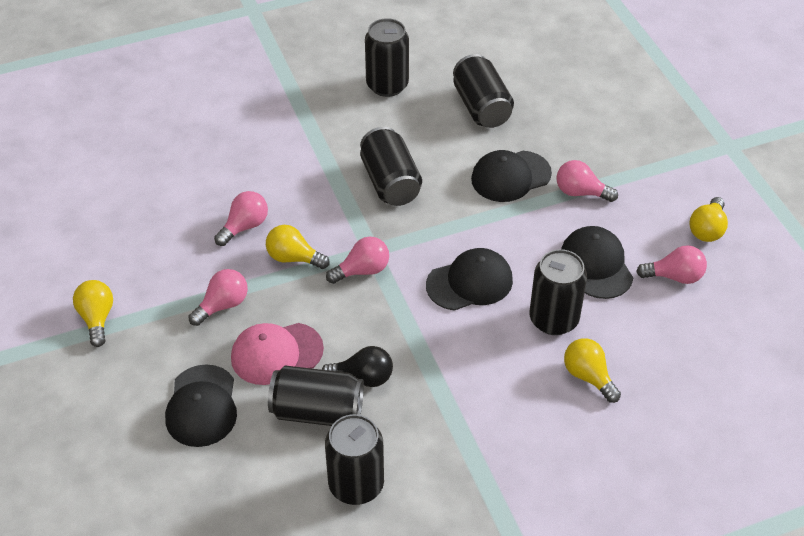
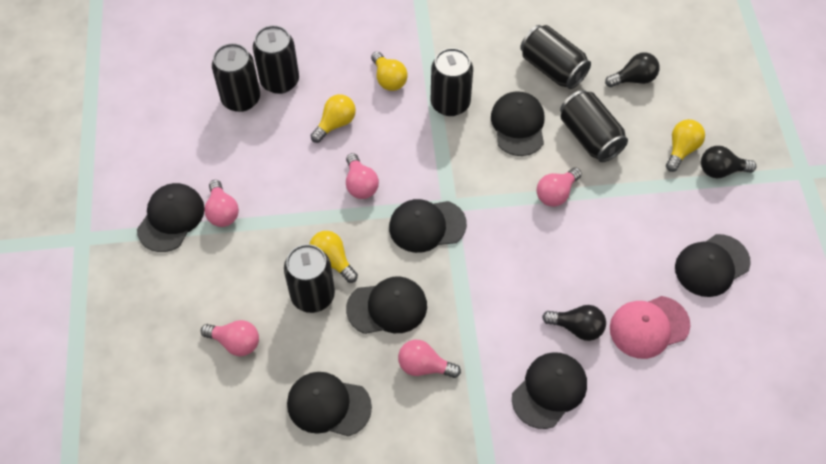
black cap: 4 -> 7
black light bulb: 1 -> 3

